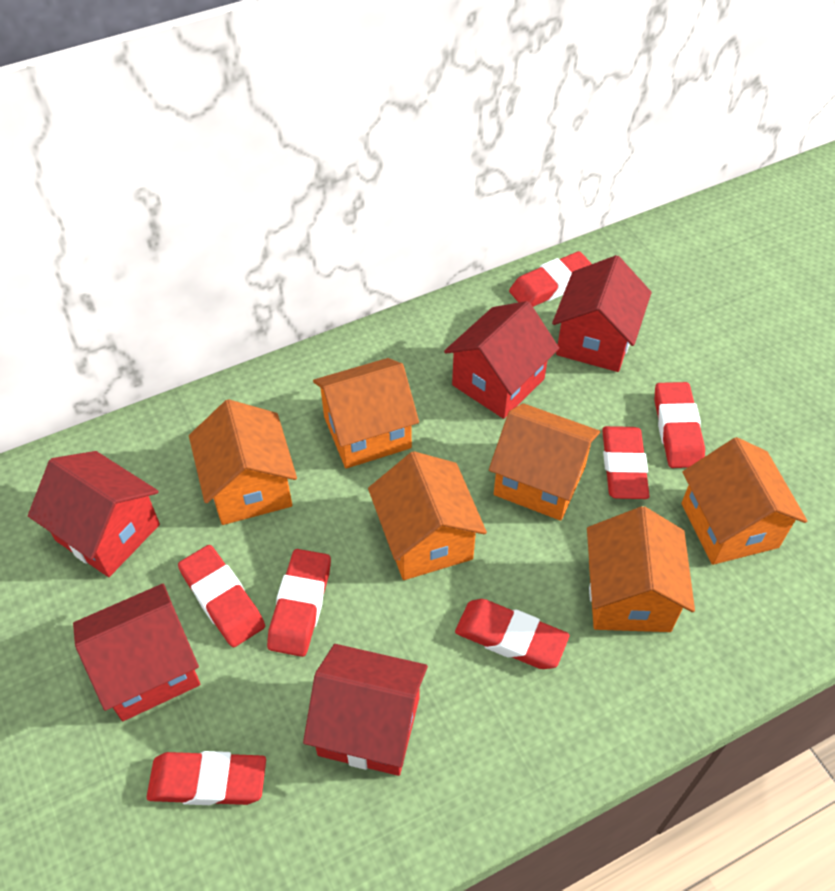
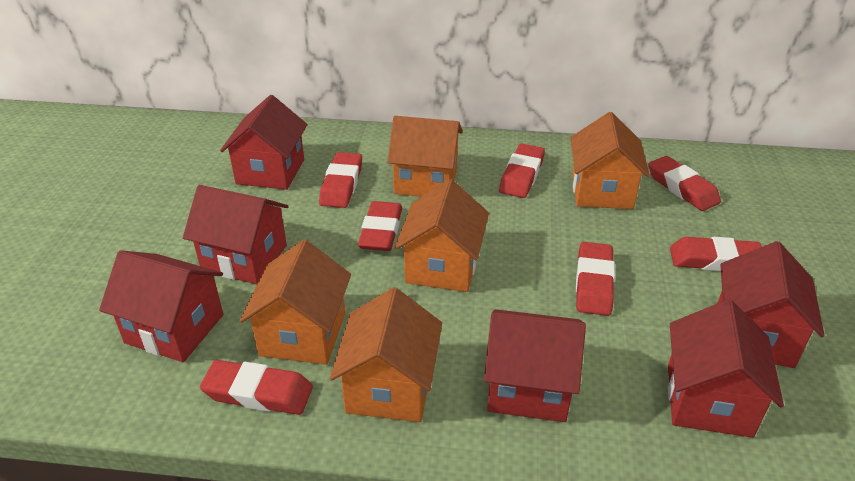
orange house: 6 -> 5
red house: 5 -> 6

